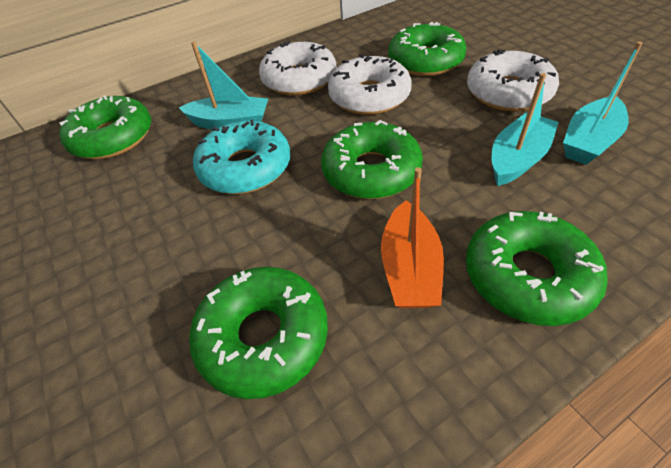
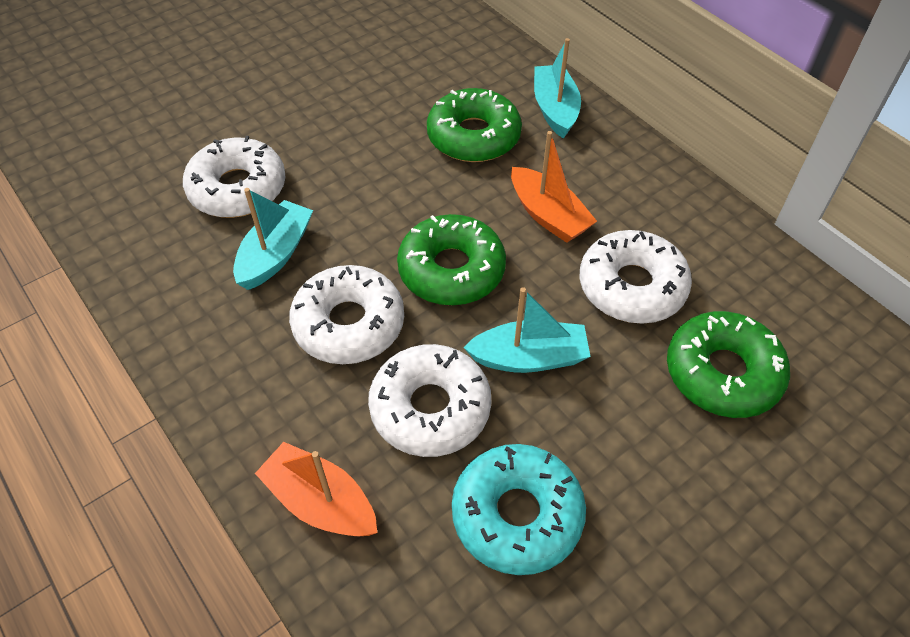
green donut: 5 -> 3
orange boat: 1 -> 2
white donut: 3 -> 4

